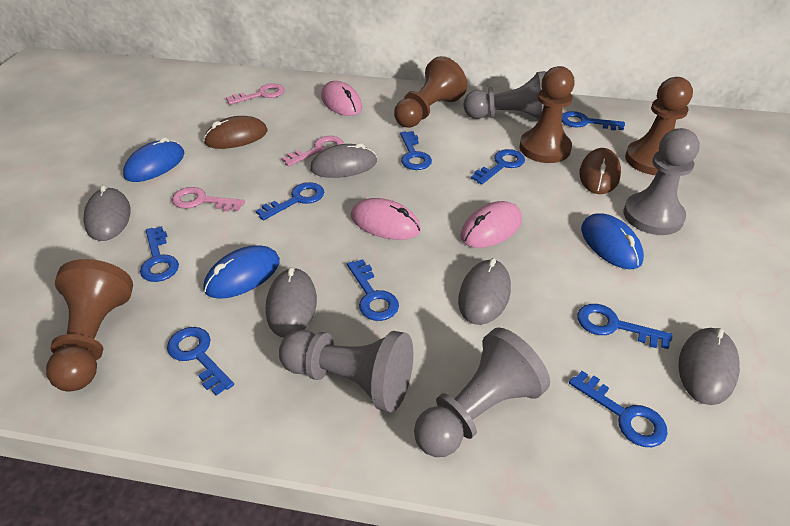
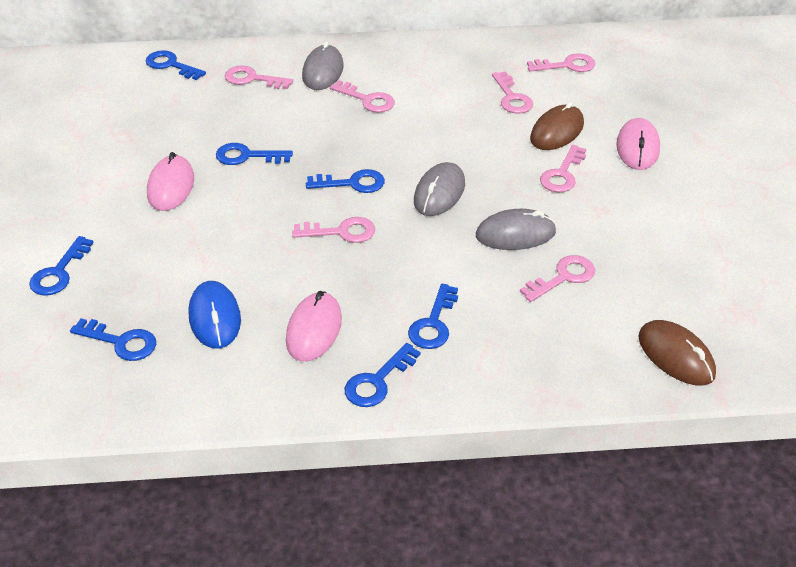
blue key: 9 -> 7
blue mouse: 3 -> 1
brown pawn: 4 -> 0
grey mouse: 5 -> 3
grey pawn: 4 -> 0
pink key: 3 -> 7

